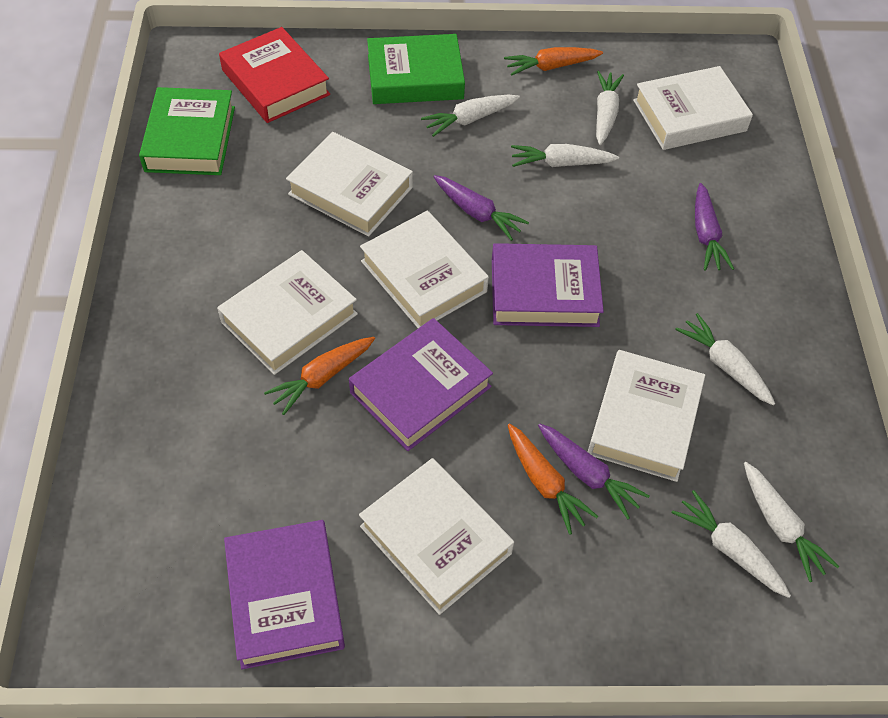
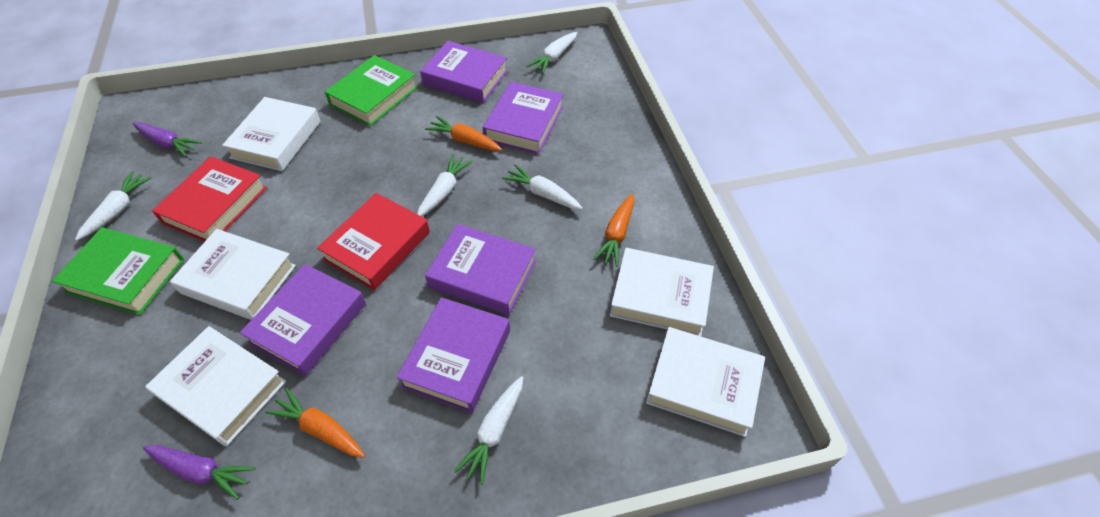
purple book: 3 -> 5
purple carrot: 3 -> 2
red book: 1 -> 2
white book: 6 -> 5
white carrot: 6 -> 5

